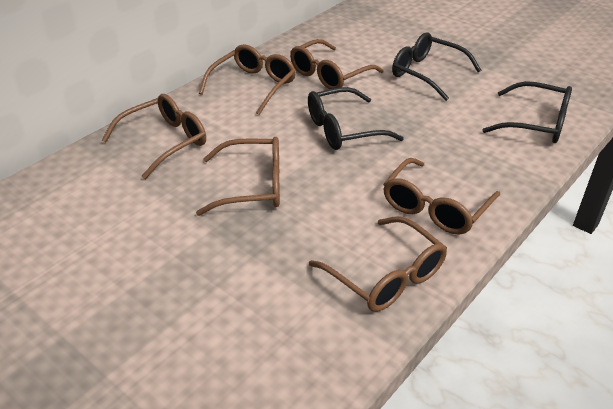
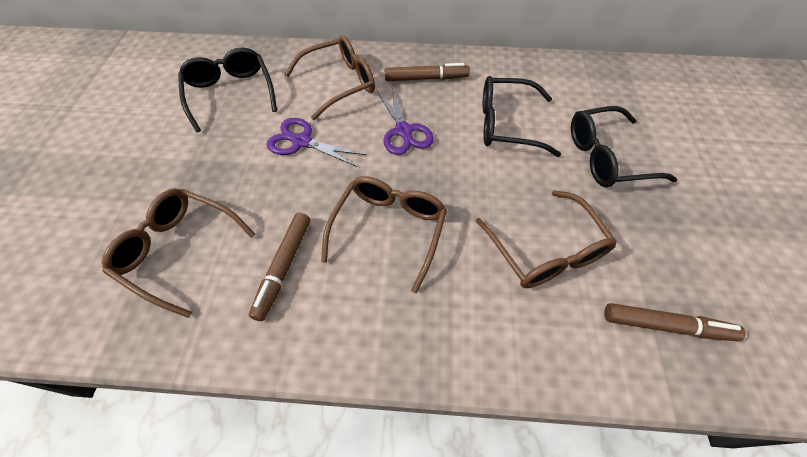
brown glasses: 6 -> 4
brown marker: 0 -> 3
purple scissors: 0 -> 2

